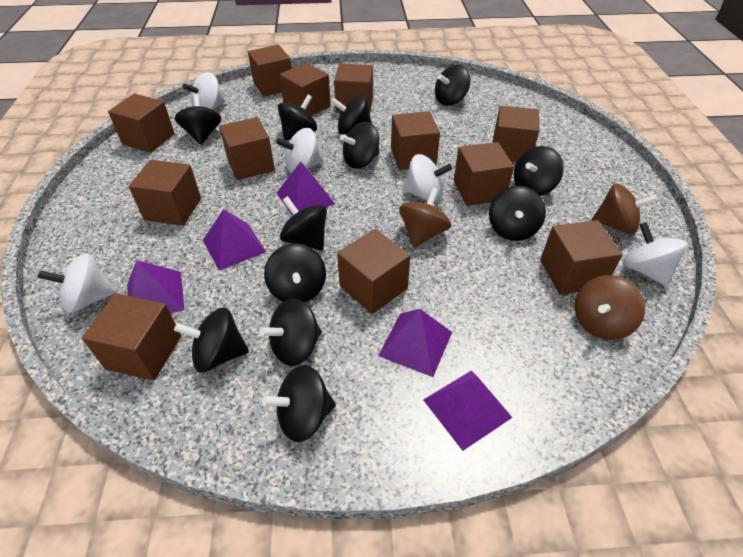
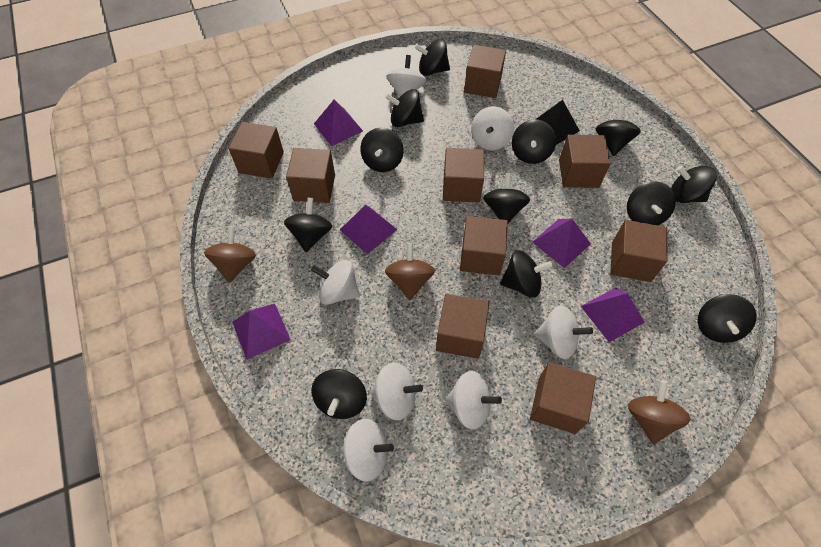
black pyramid: 0 -> 1
brown cube: 12 -> 9
white spinning top: 5 -> 7

